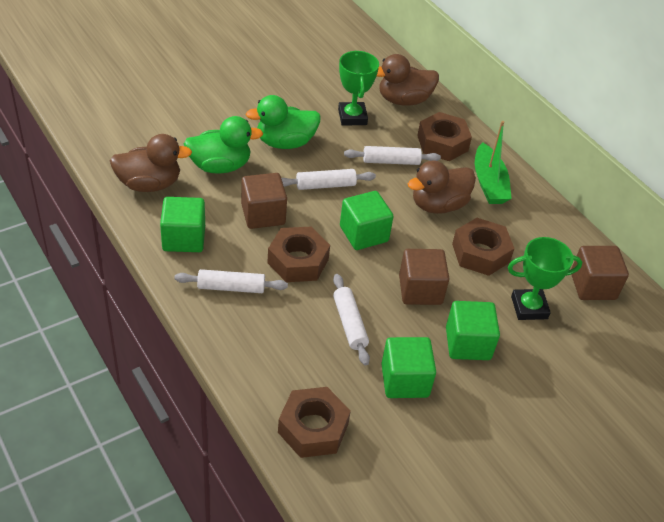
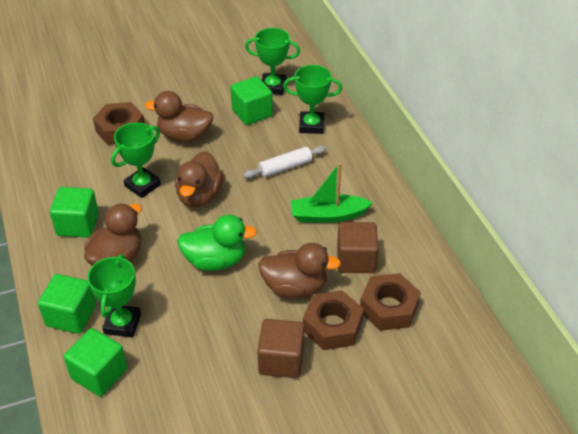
brown cube: 3 -> 2
brown duck: 3 -> 4
brown nut: 4 -> 3
green duck: 2 -> 1
green trophy: 2 -> 4
white rolling pin: 4 -> 1

